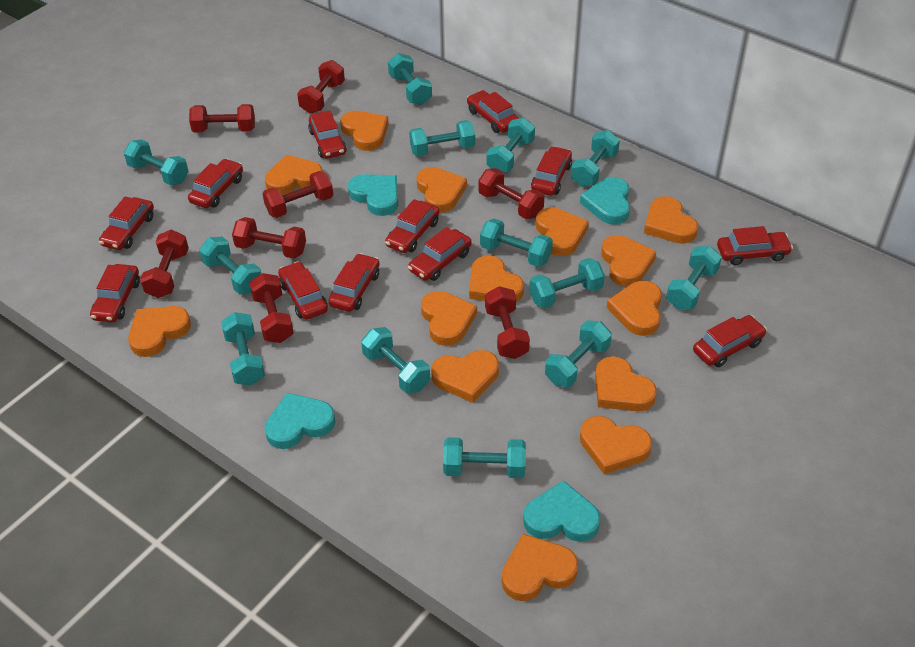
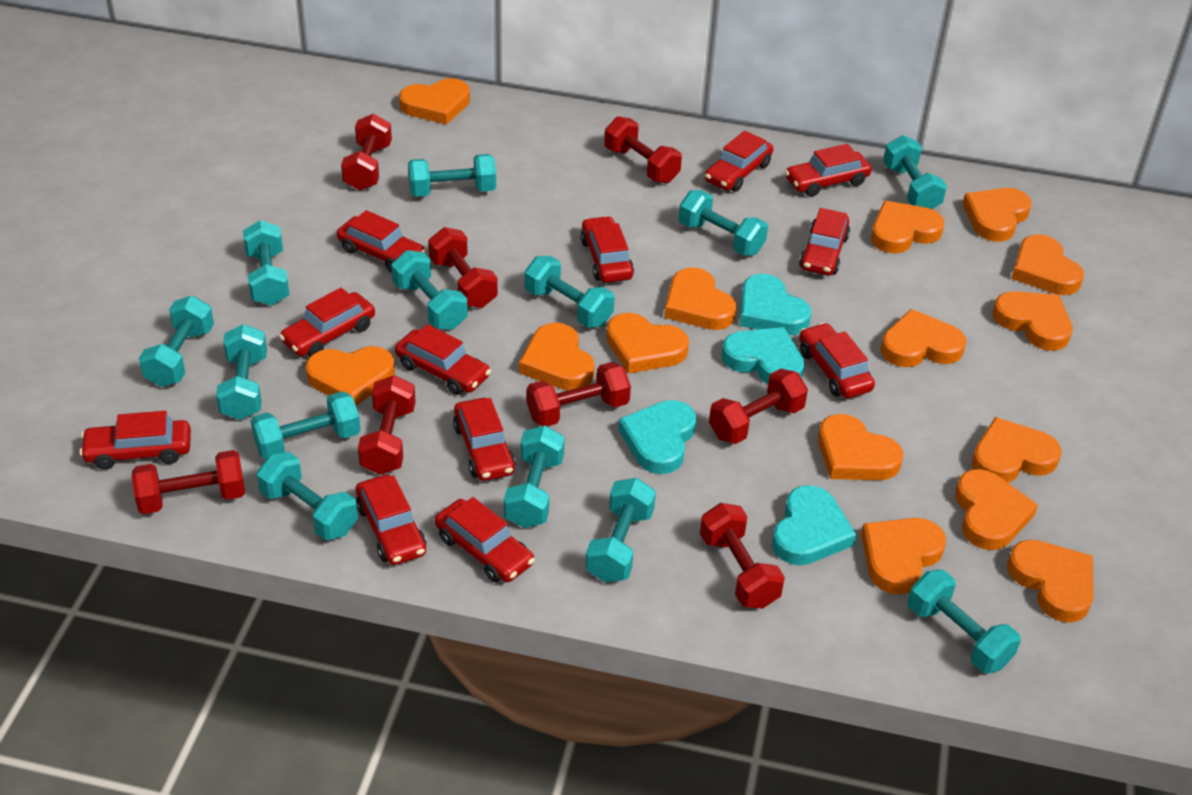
orange heart: 14 -> 15

